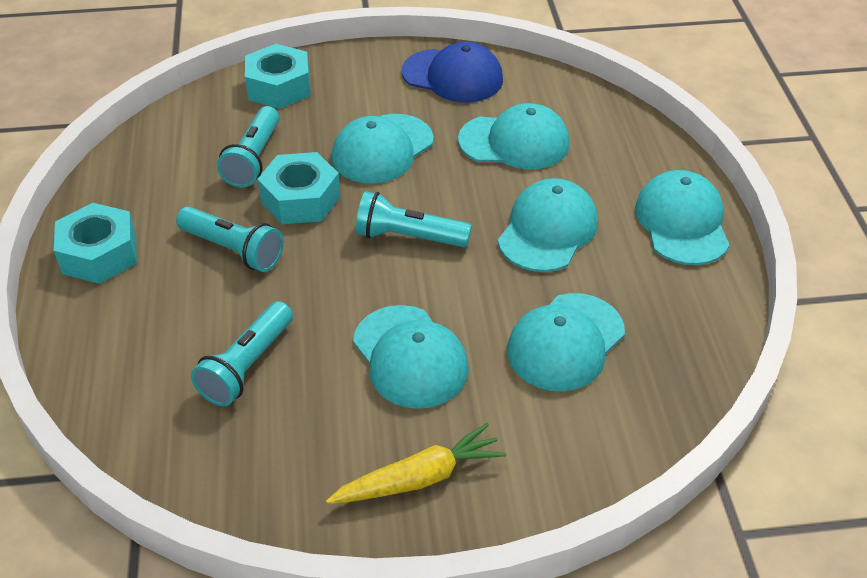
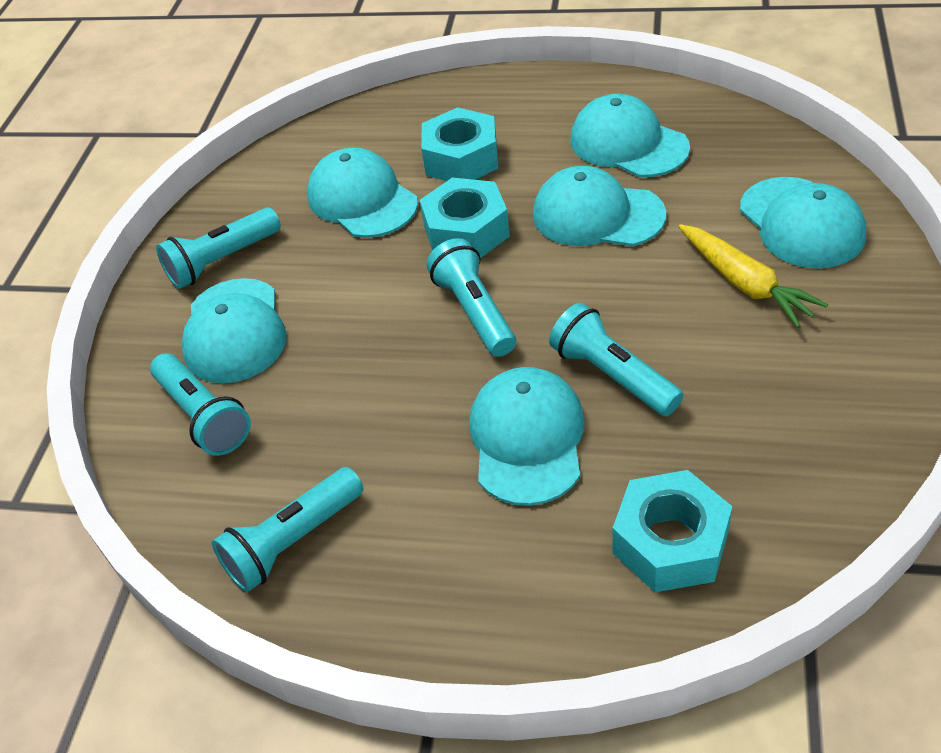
blue cap: 1 -> 0
turquoise flashlight: 4 -> 5

